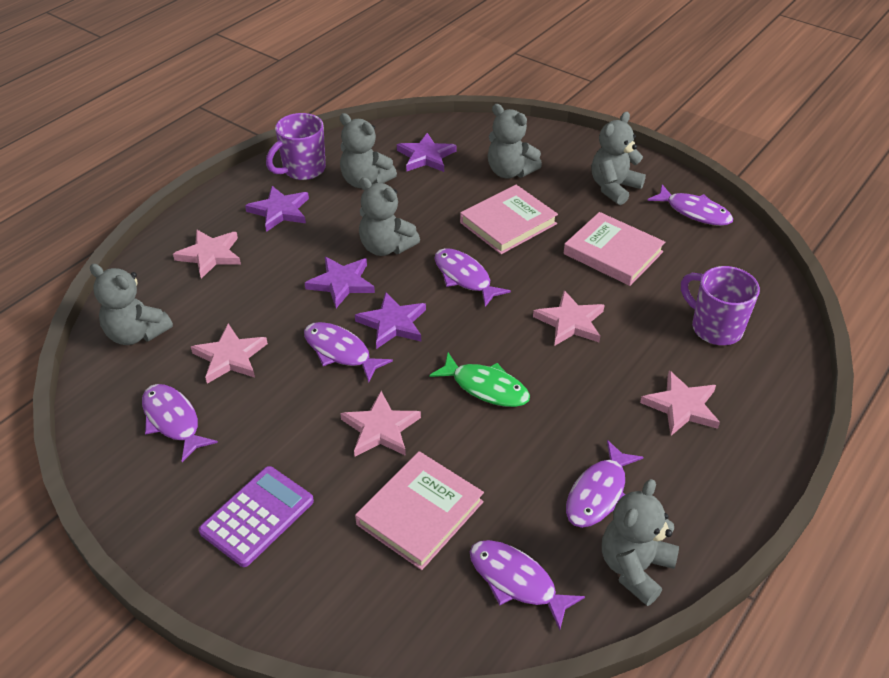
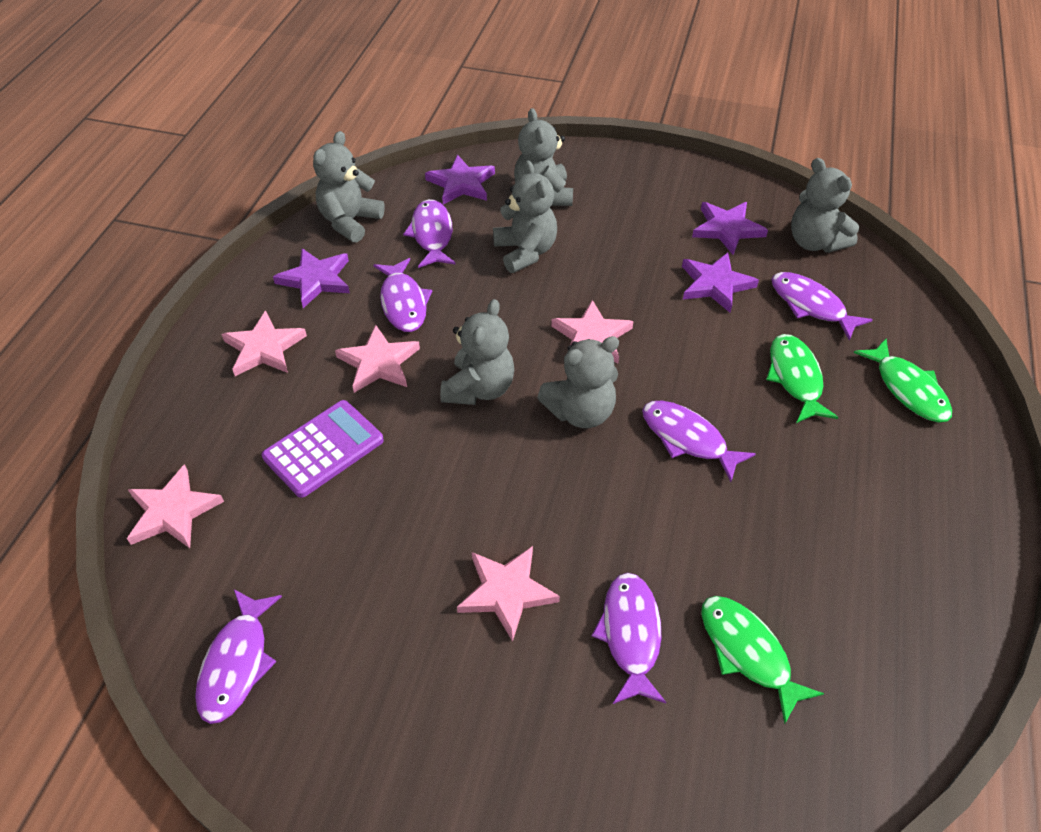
green fish: 1 -> 3
pink book: 3 -> 0
purple mug: 2 -> 0

